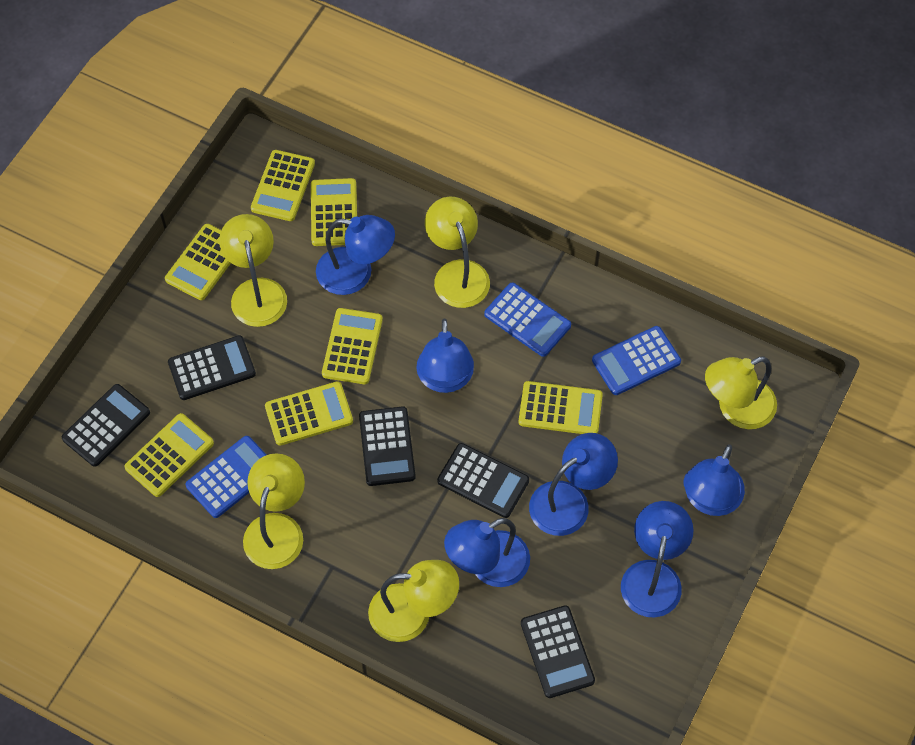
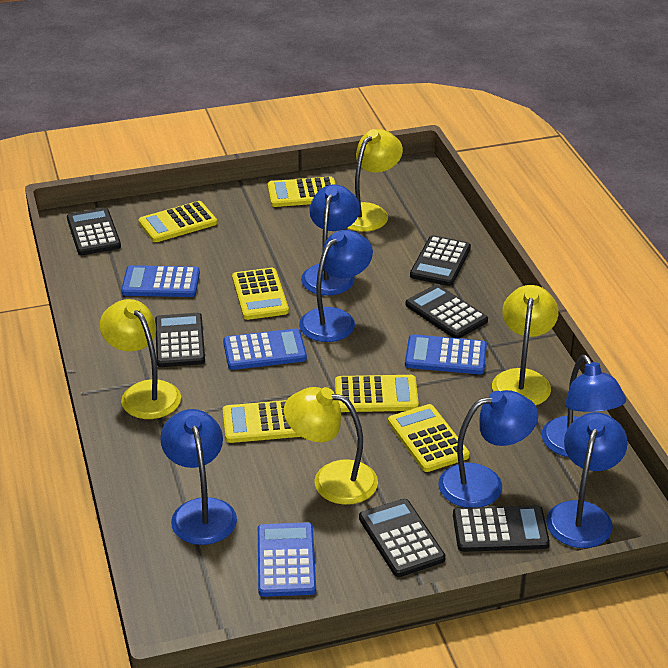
black calculator: 5 -> 6
blue calculator: 3 -> 4
yellow calculator: 7 -> 6
yellow lamp: 5 -> 4

